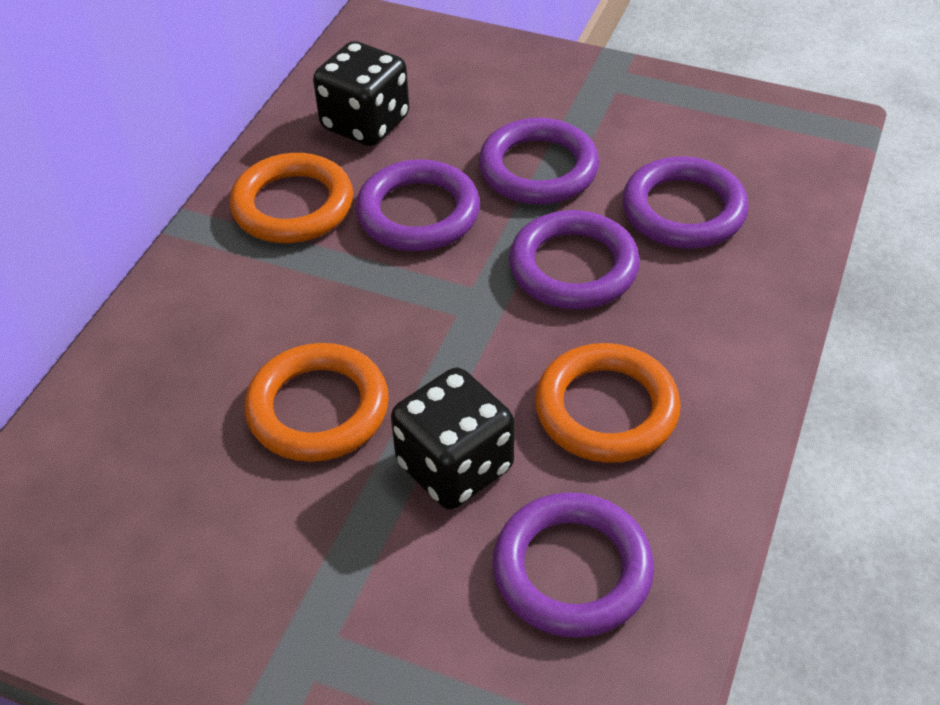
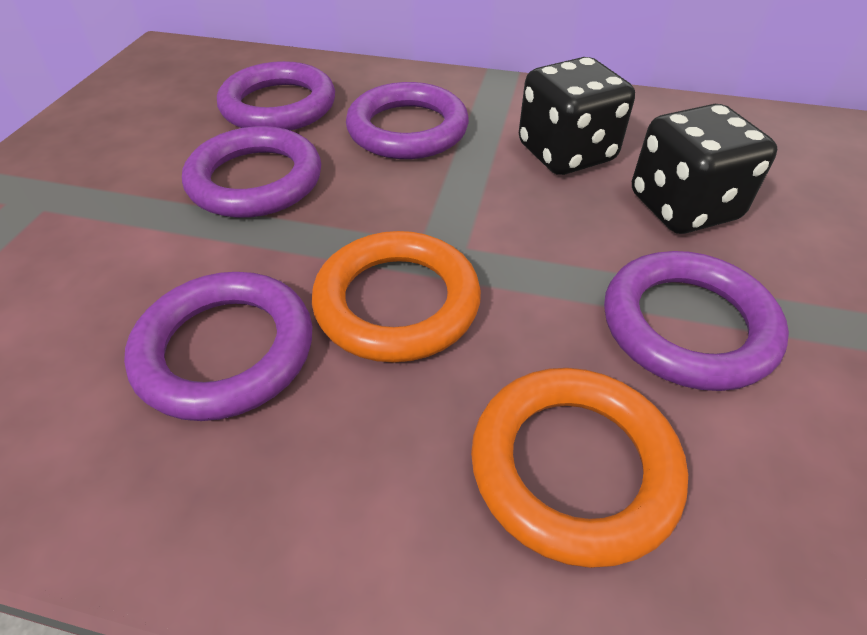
orange ring: 3 -> 2

